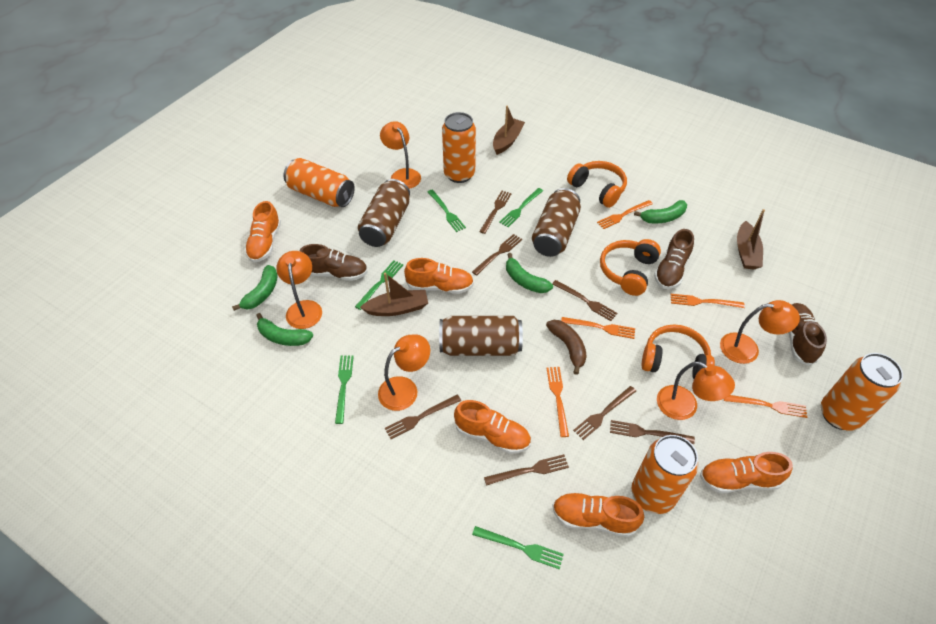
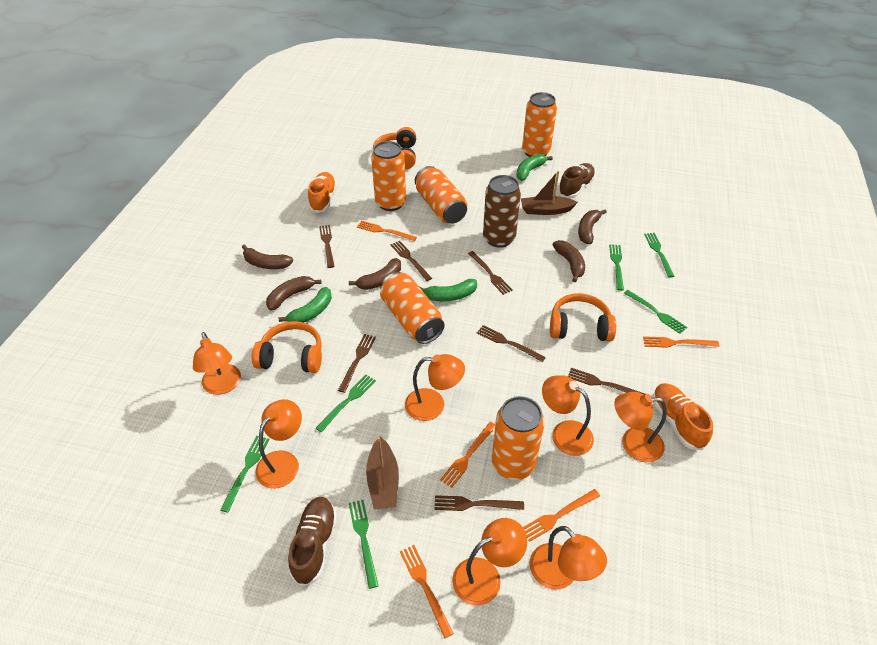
brown banana: 1 -> 5
brown boat: 3 -> 2
brown can: 3 -> 1
brown shoe: 3 -> 2
green banana: 4 -> 3
green fork: 5 -> 6
orange can: 4 -> 5
orange lamp: 5 -> 7
orange shoe: 5 -> 2

